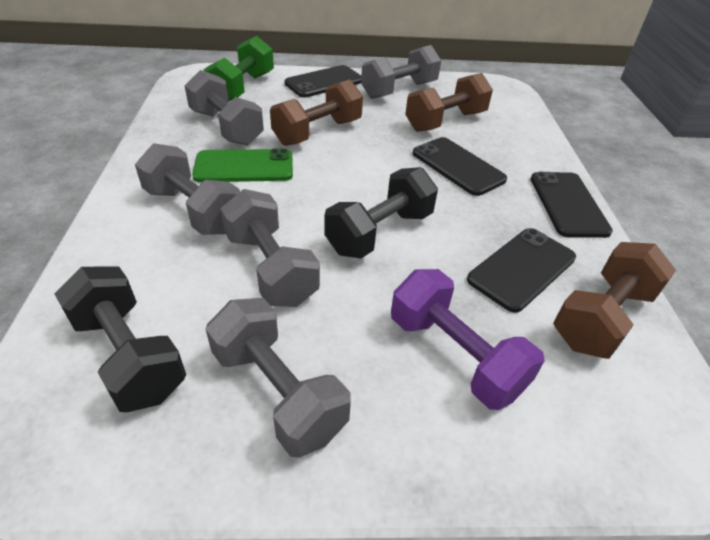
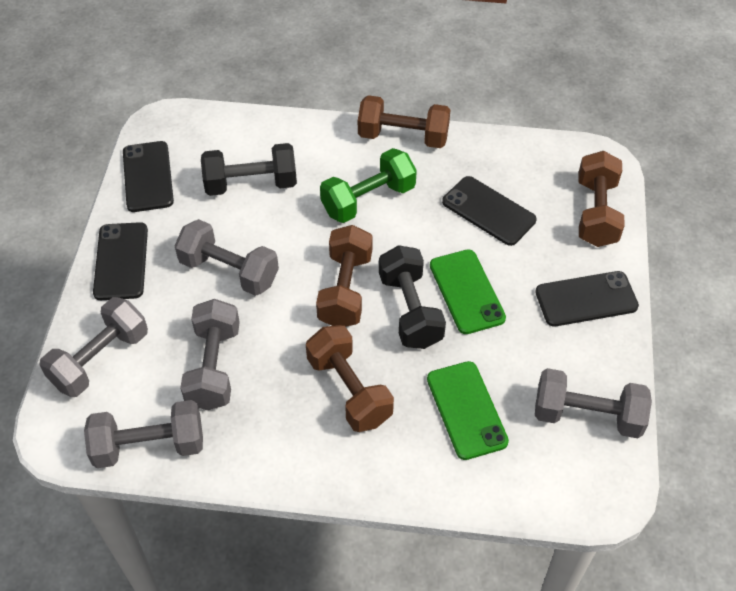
brown dumbbell: 3 -> 4
green phone: 1 -> 2
purple dumbbell: 1 -> 0

